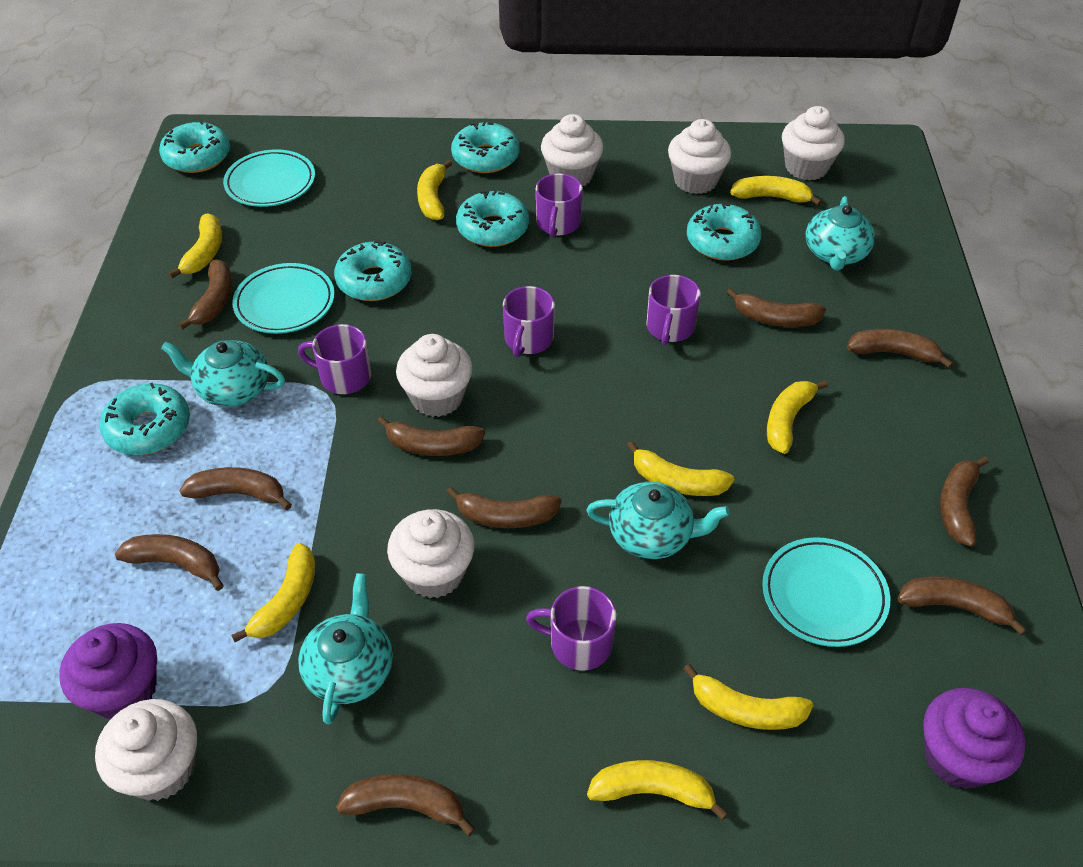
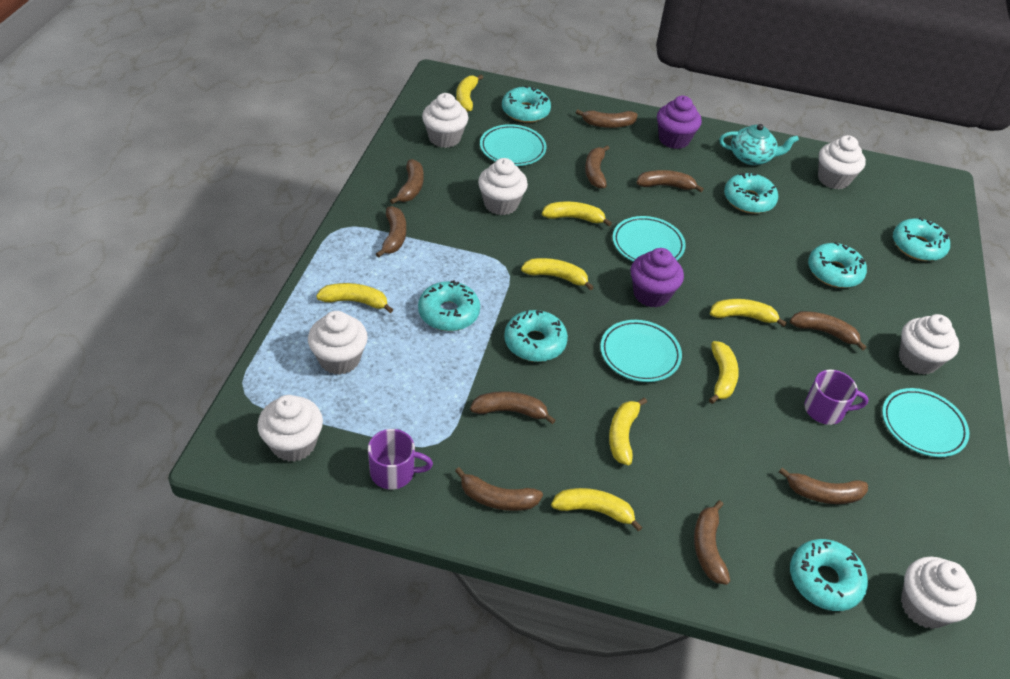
purple mug: 5 -> 2
turquoise donut: 6 -> 7
turquoise plate: 3 -> 4
turquoise teapot: 4 -> 1
white cupcake: 6 -> 7

